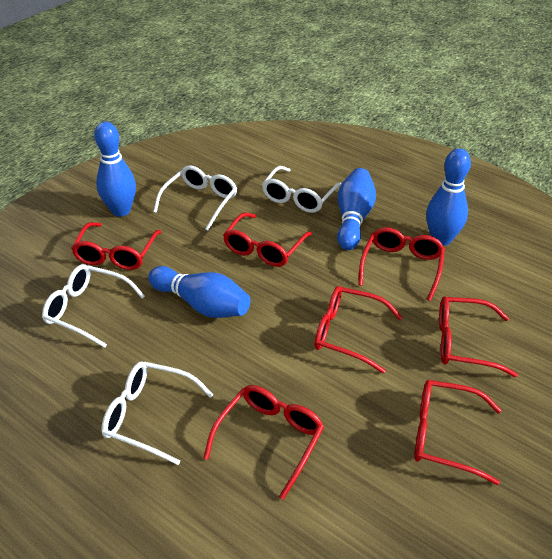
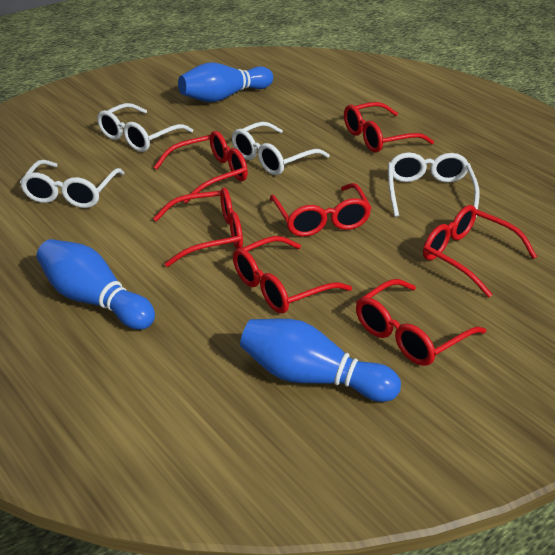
blue bowling pin: 4 -> 3

